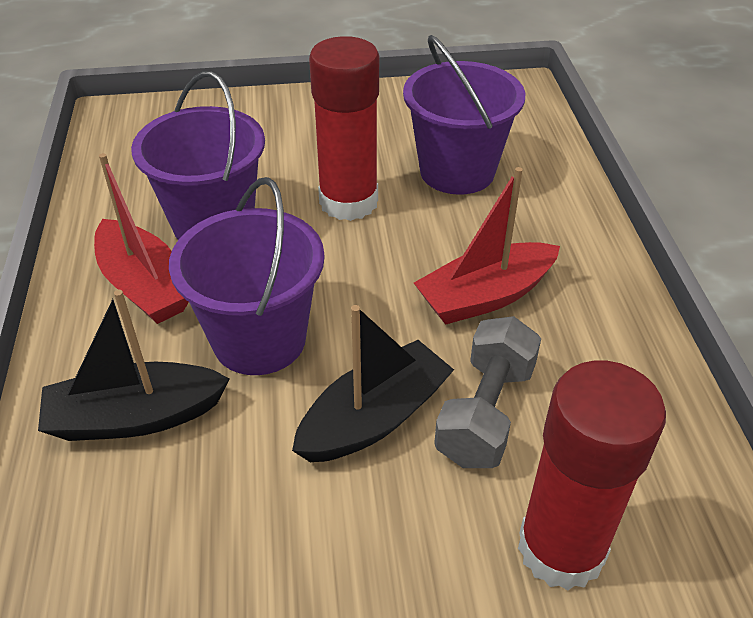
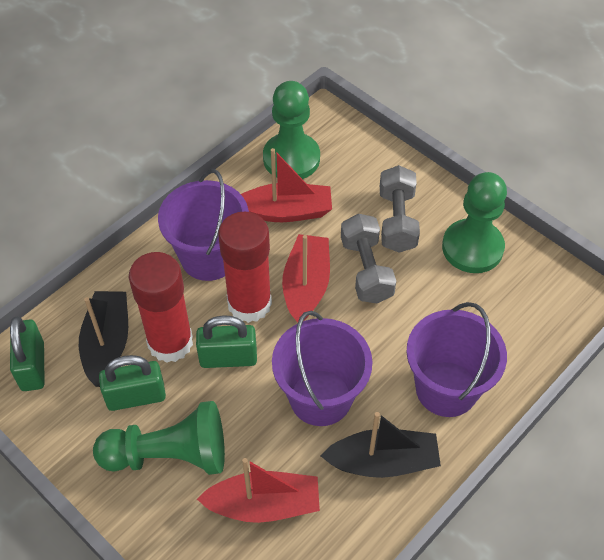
green padlock: 0 -> 3
green pawn: 0 -> 3
grey dumbbell: 1 -> 2
red boat: 2 -> 3

